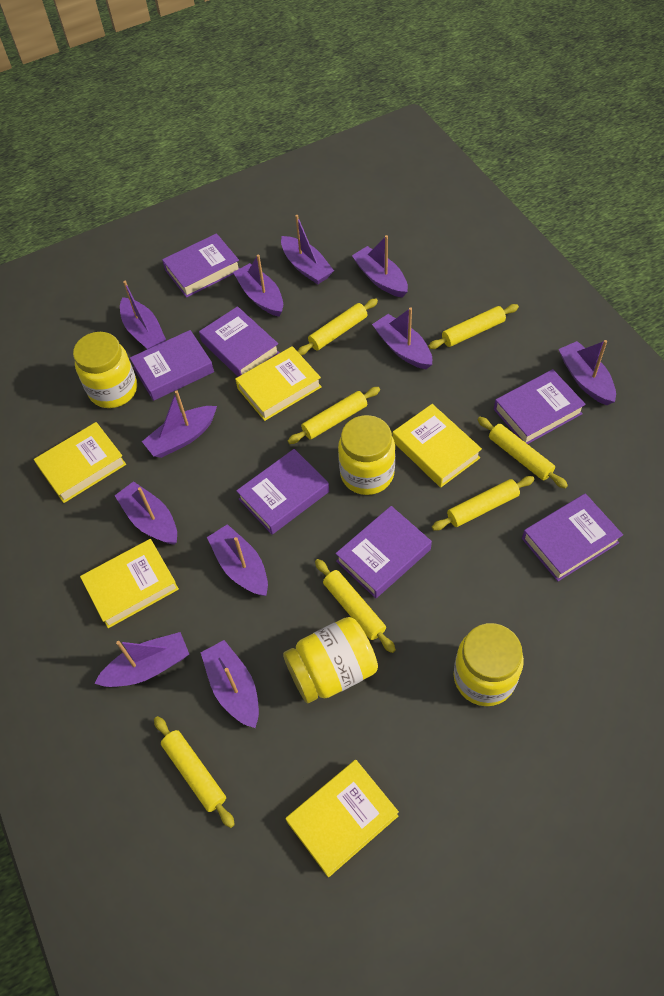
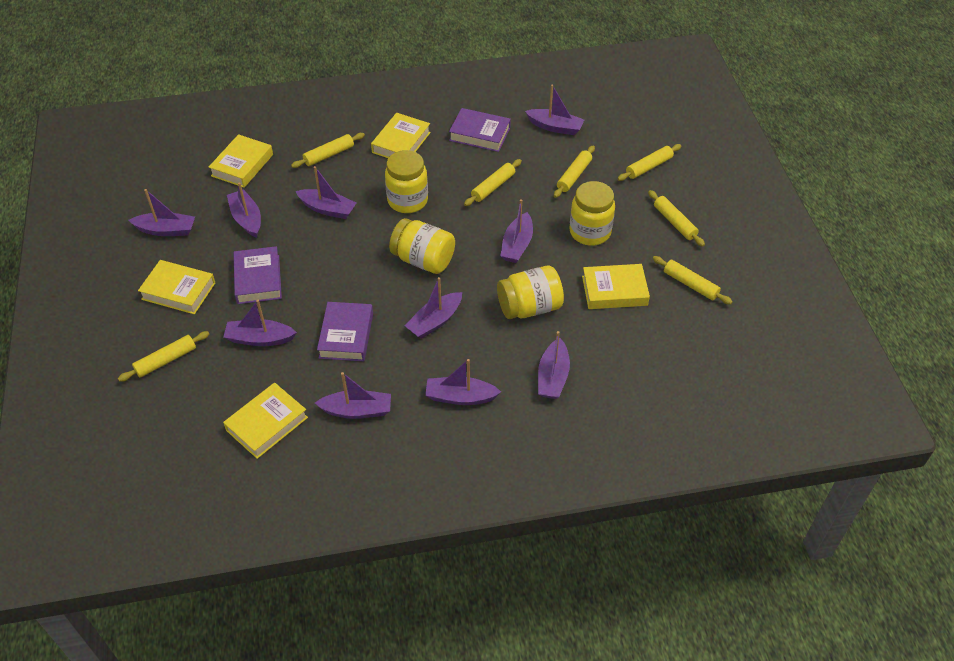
purple boat: 11 -> 10
purple book: 7 -> 3

